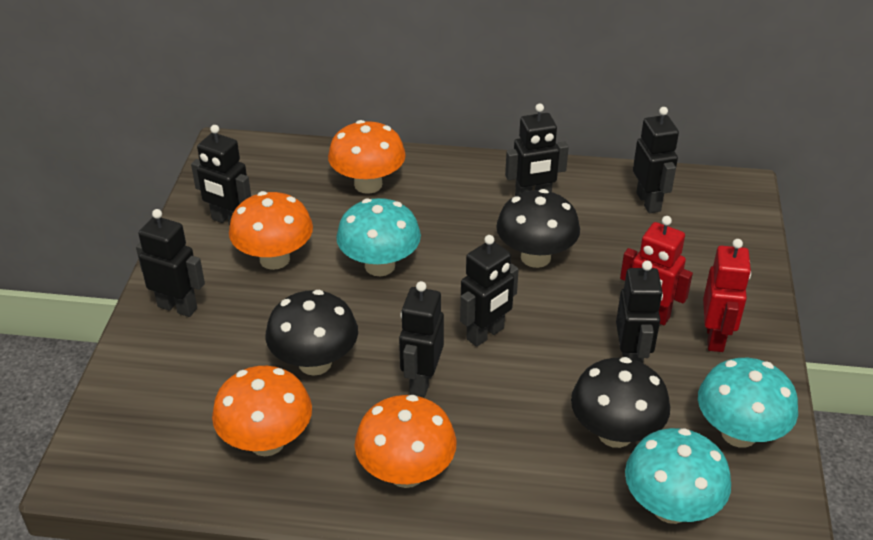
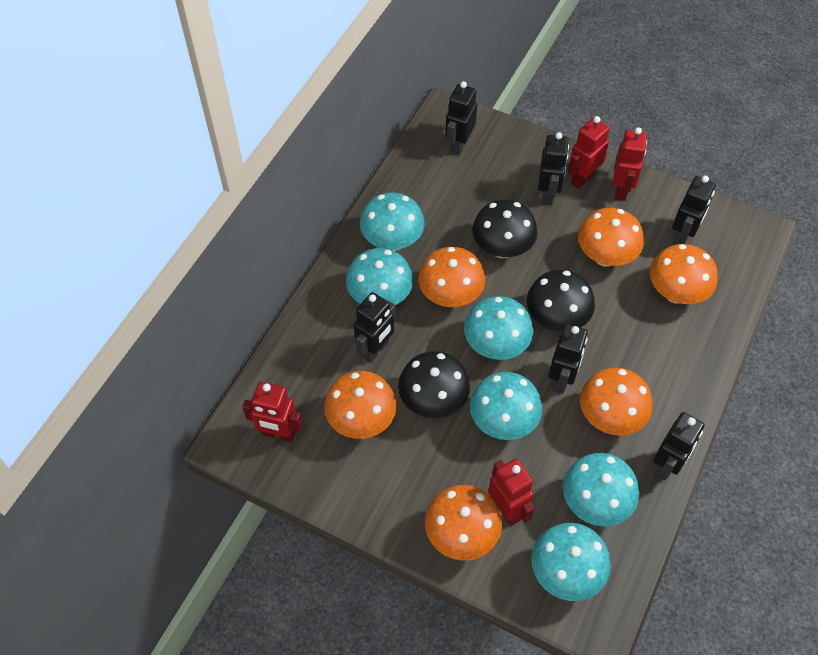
black robot: 7 -> 6
orange mushroom: 4 -> 6
red robot: 2 -> 4
turquoise mushroom: 3 -> 6

